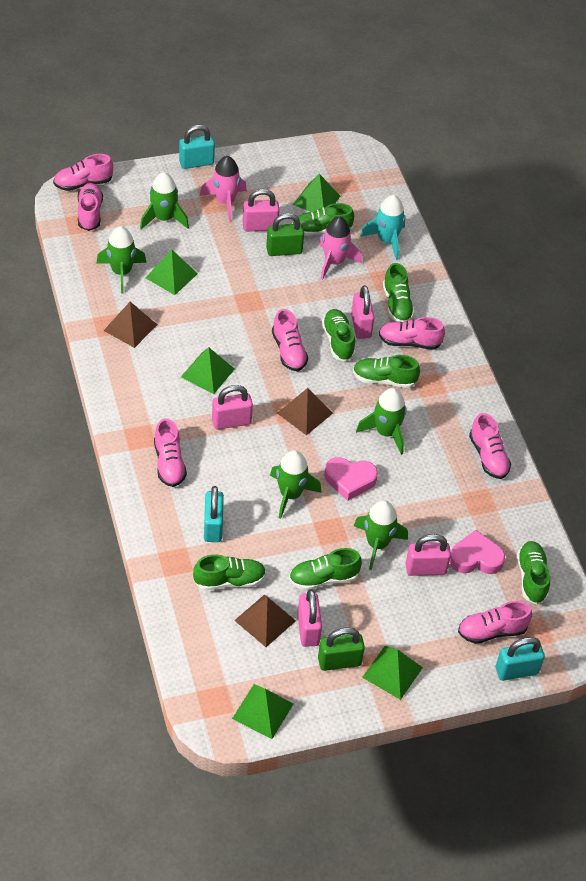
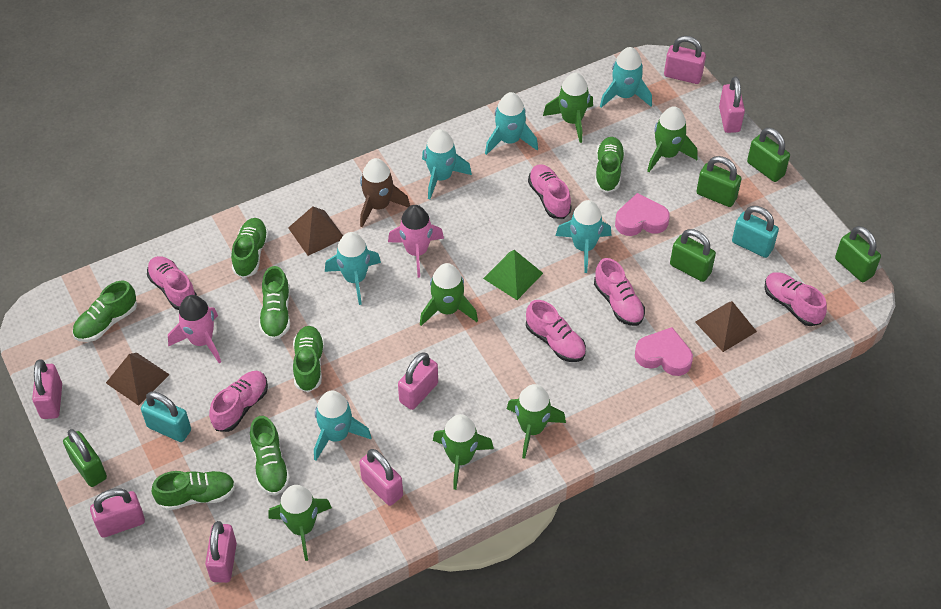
brown rocket: 0 -> 1
green padlock: 2 -> 5
green pyramid: 5 -> 1
green rocket: 5 -> 6
pink padlock: 5 -> 7
pink shoe: 7 -> 6
turquoise padlock: 3 -> 2
turquoise rocket: 1 -> 6

